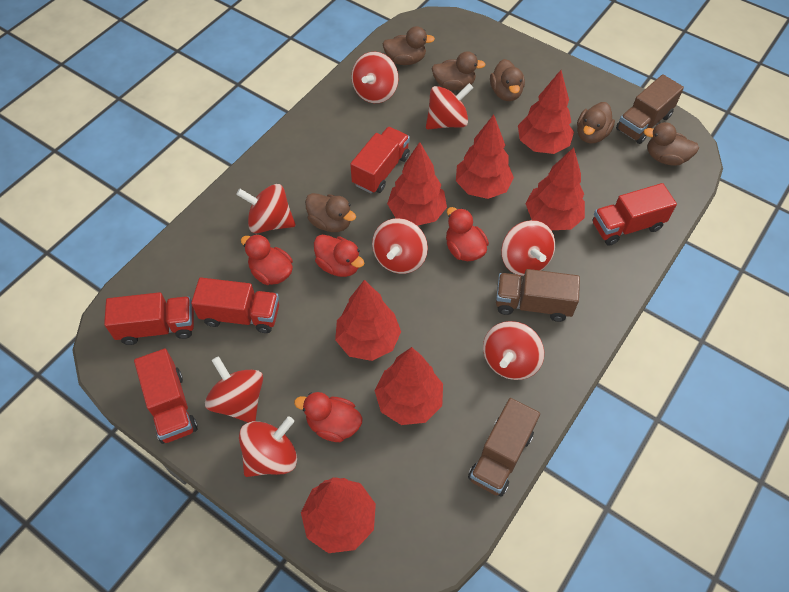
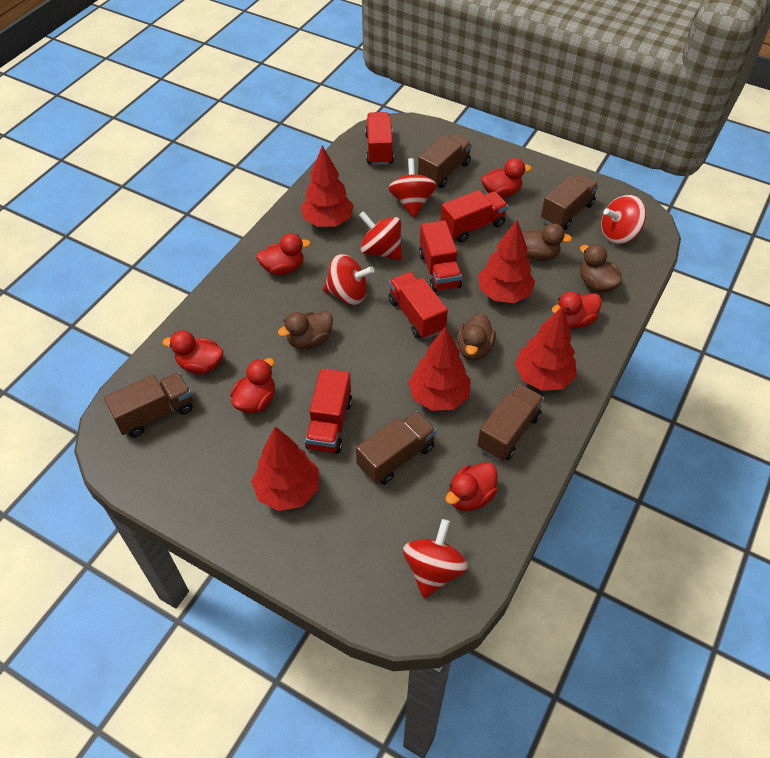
brown duck: 6 -> 4
brown truck: 3 -> 5
red duck: 4 -> 6
red spinning top: 8 -> 5
red tree: 7 -> 5

